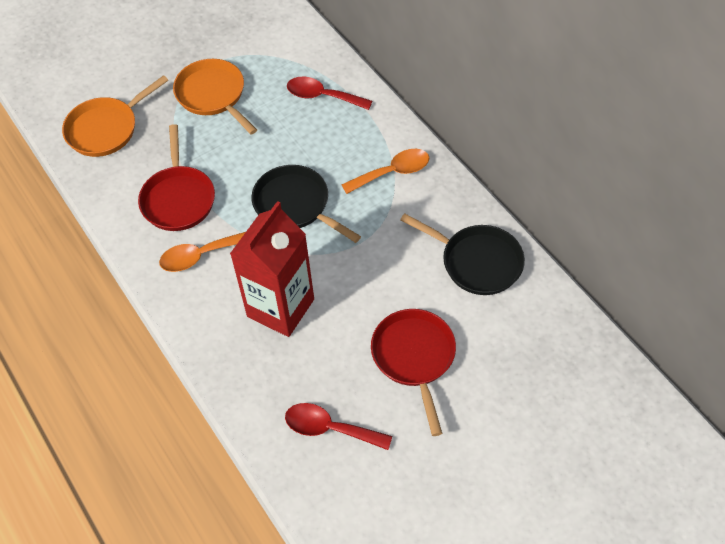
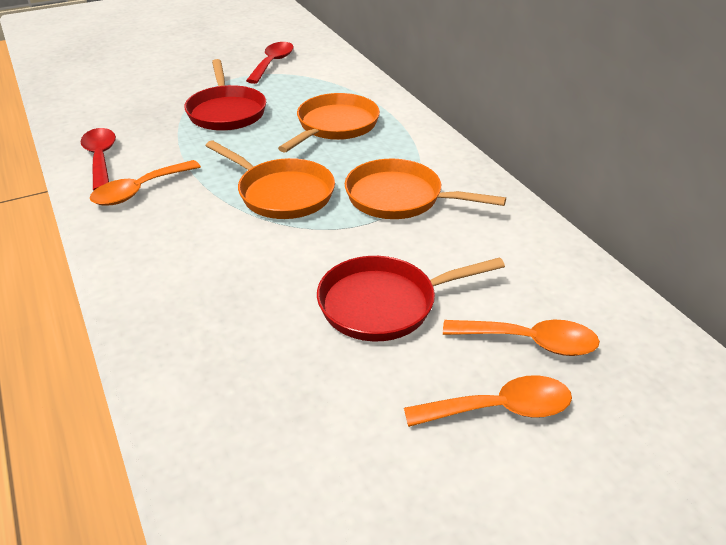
black pan: 2 -> 0
orange pan: 2 -> 3
orange spoon: 2 -> 3
red carton: 1 -> 0

